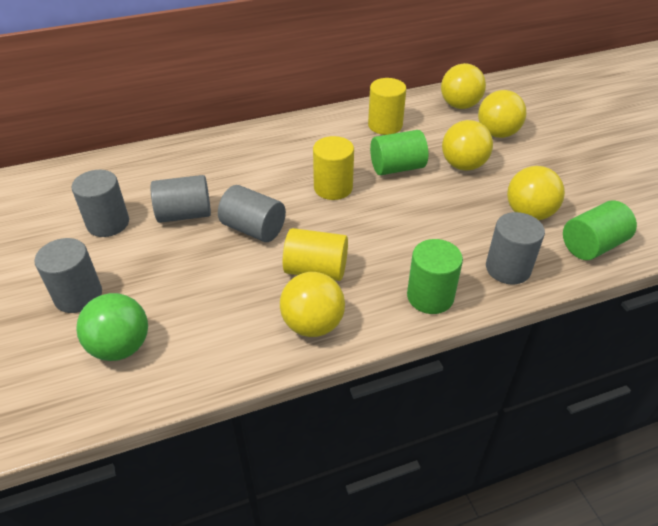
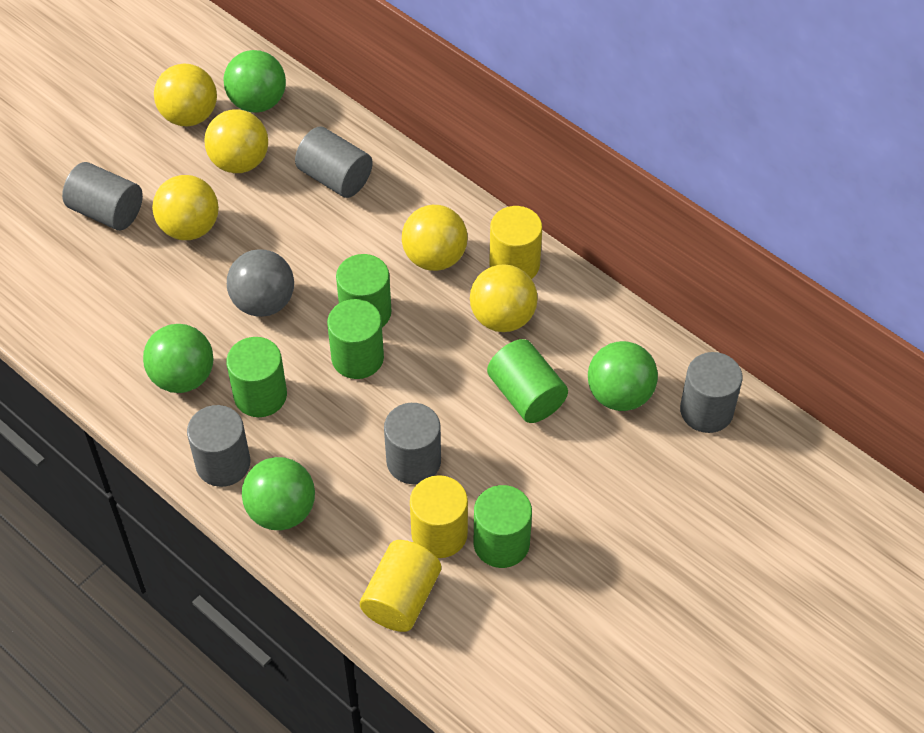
green ball: 1 -> 4
green cylinder: 3 -> 5
grey ball: 0 -> 1

